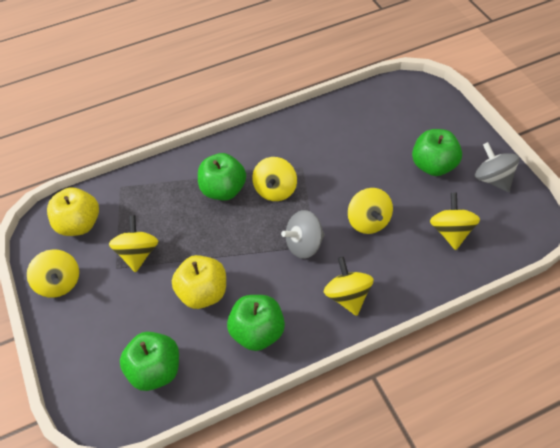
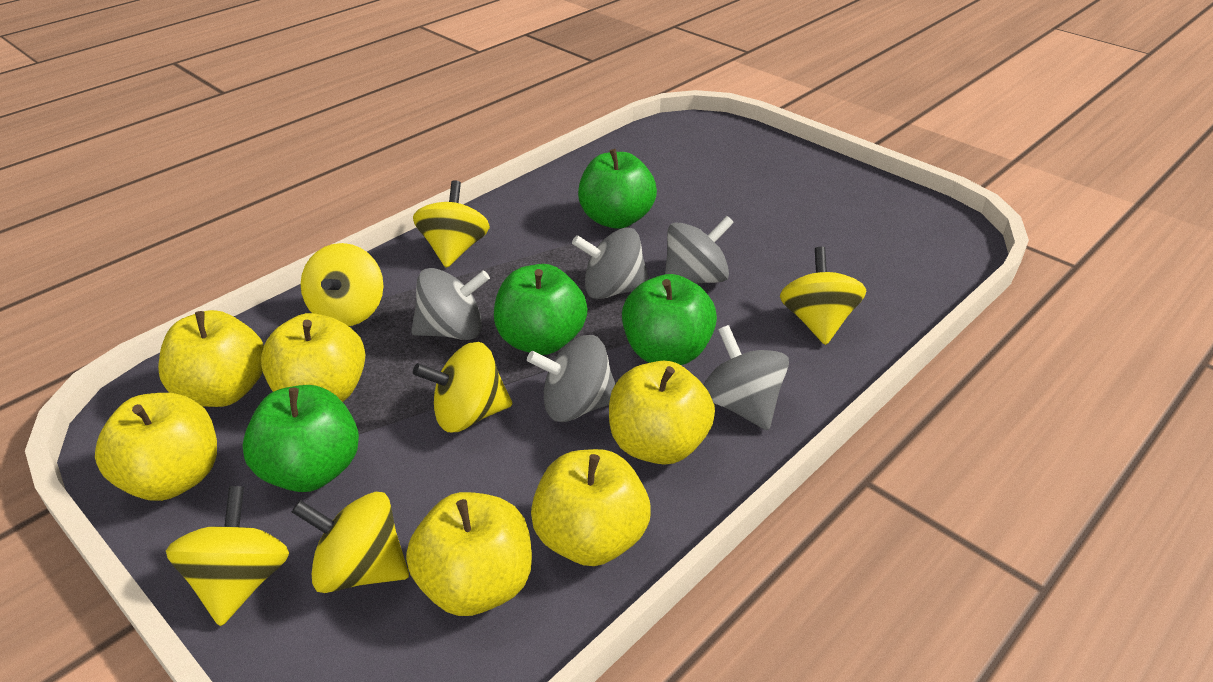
grey spinning top: 2 -> 5
yellow apple: 2 -> 6

